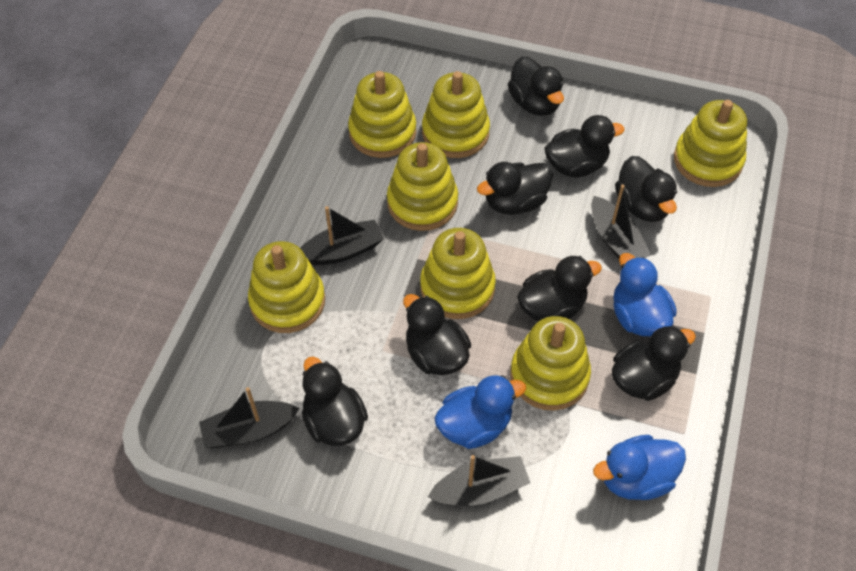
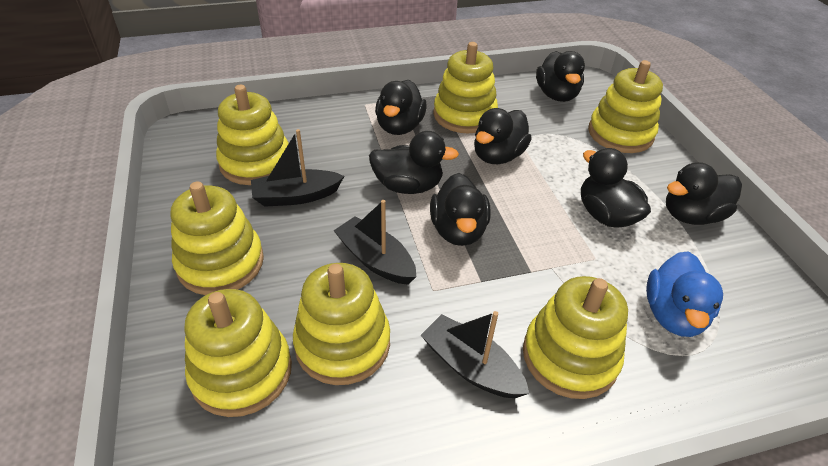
black boat: 4 -> 3
black duck: 8 -> 7
blue duck: 3 -> 1

